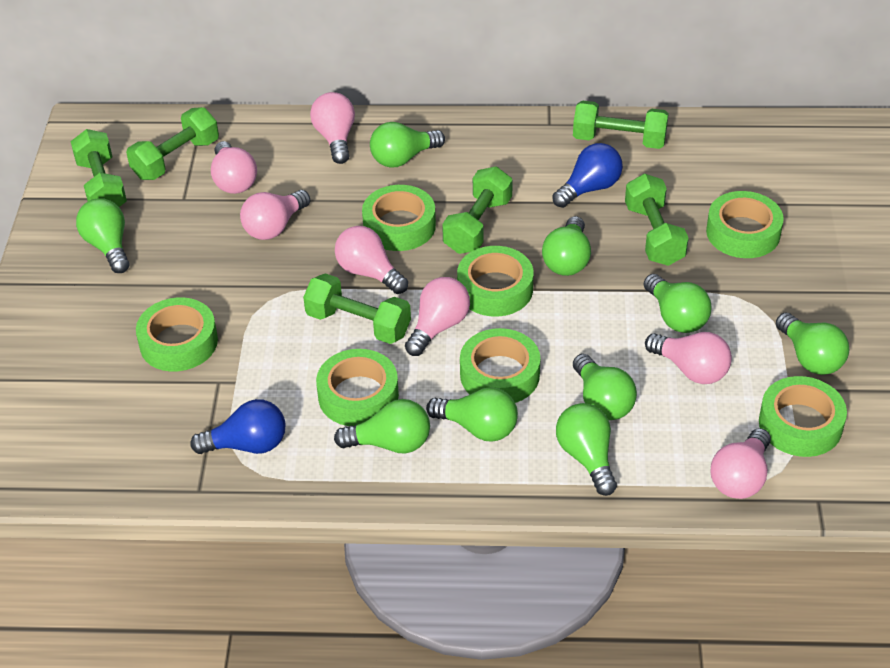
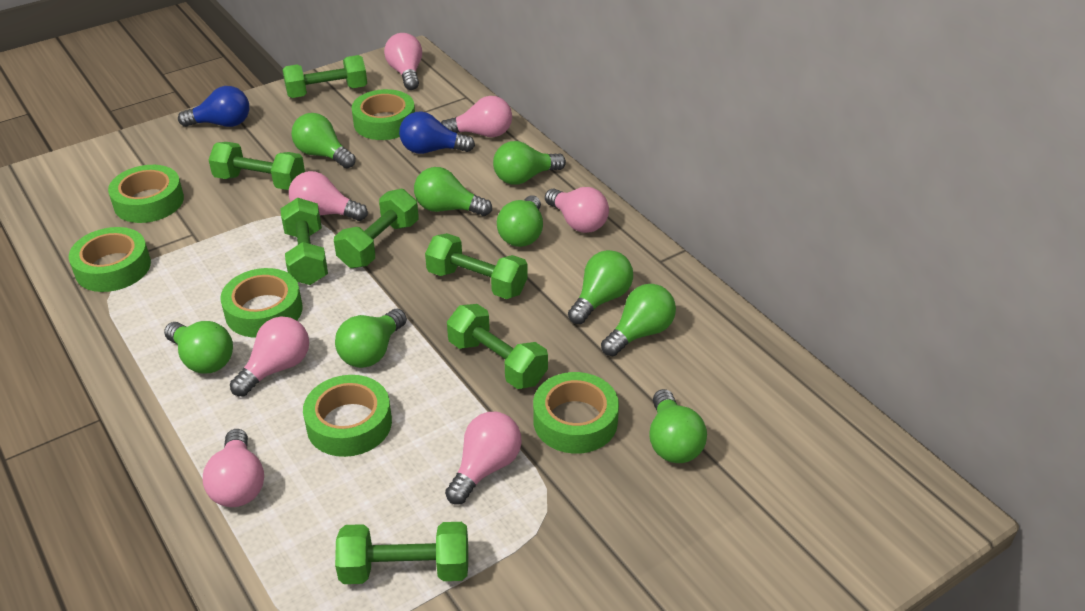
green dumbbell: 6 -> 7
green tape: 7 -> 6

